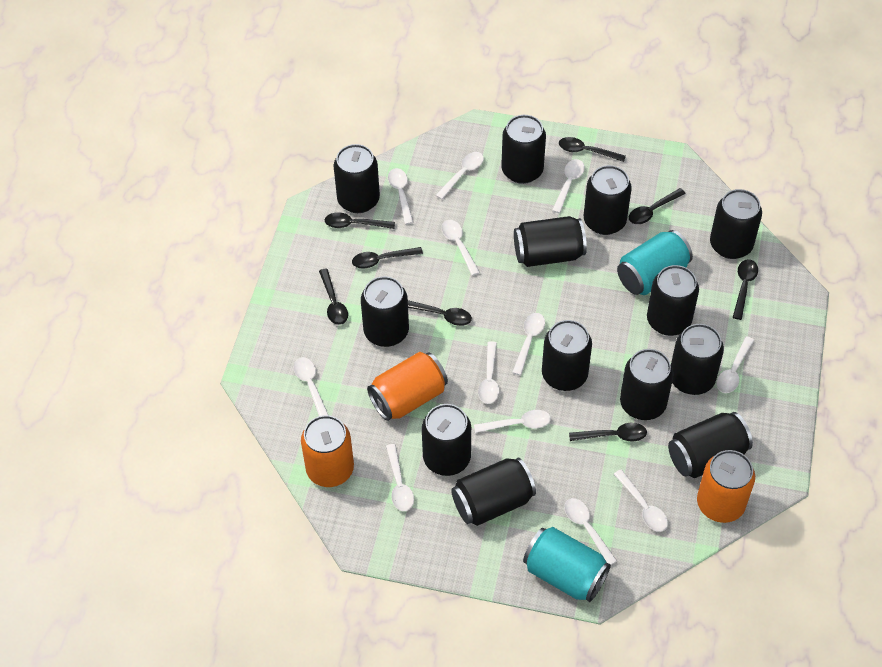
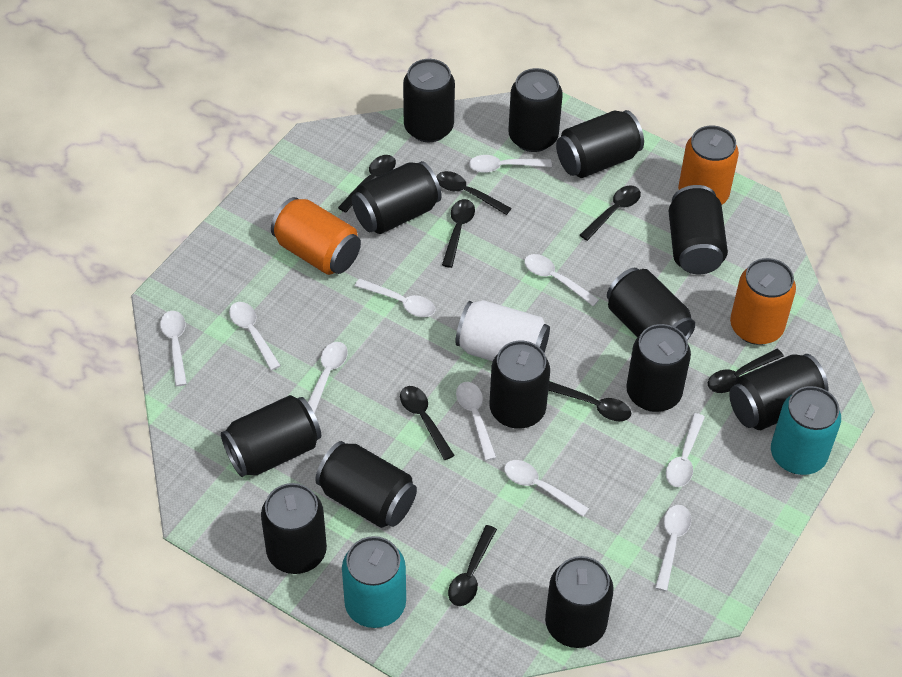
white can: 0 -> 1
white spoon: 12 -> 10

